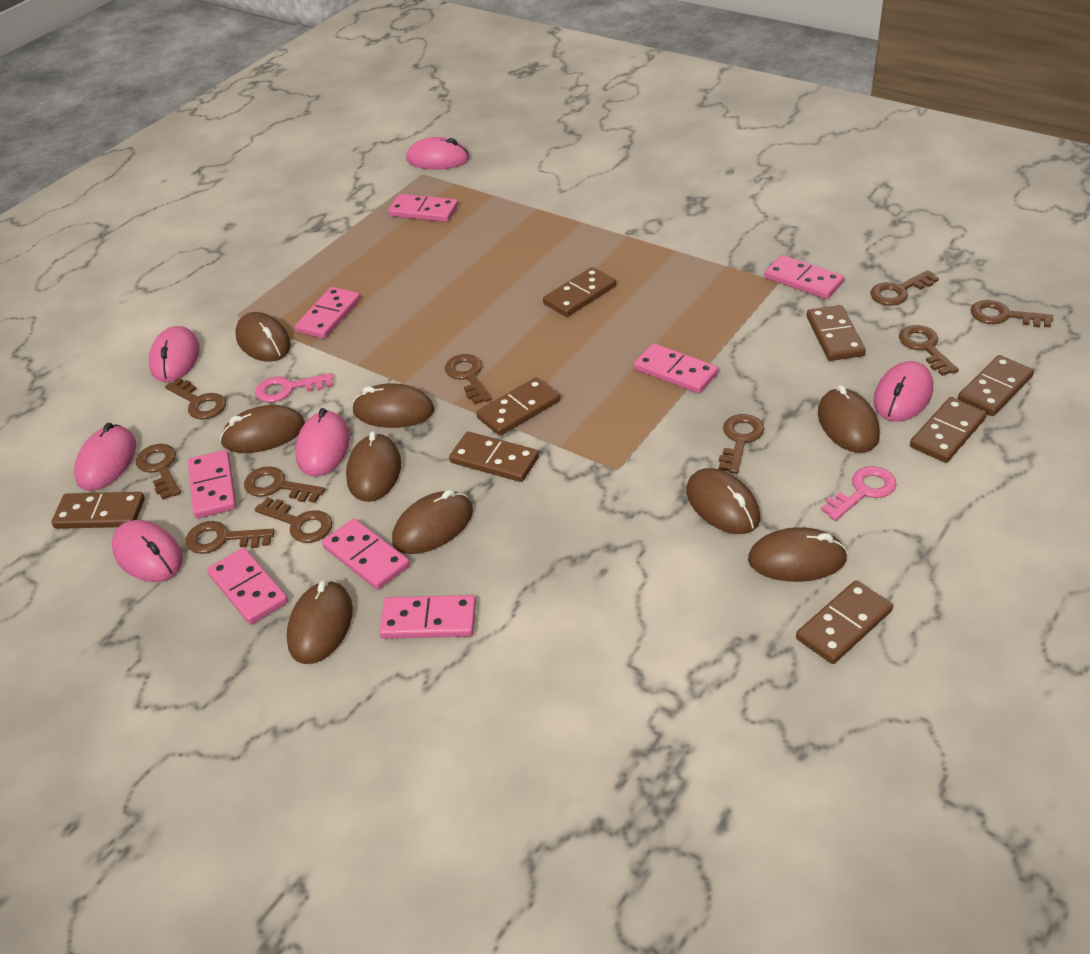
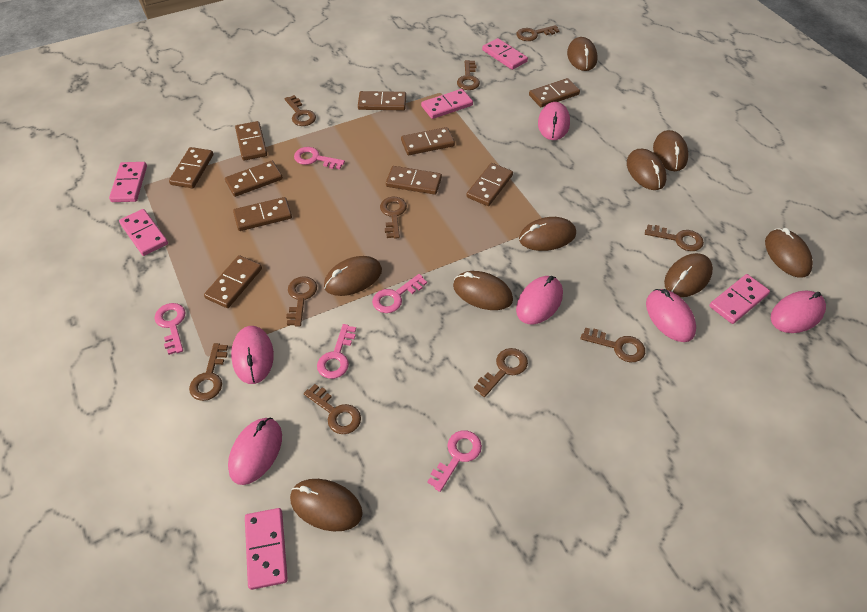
brown domino: 8 -> 10
pink domino: 8 -> 6
pink key: 2 -> 5

